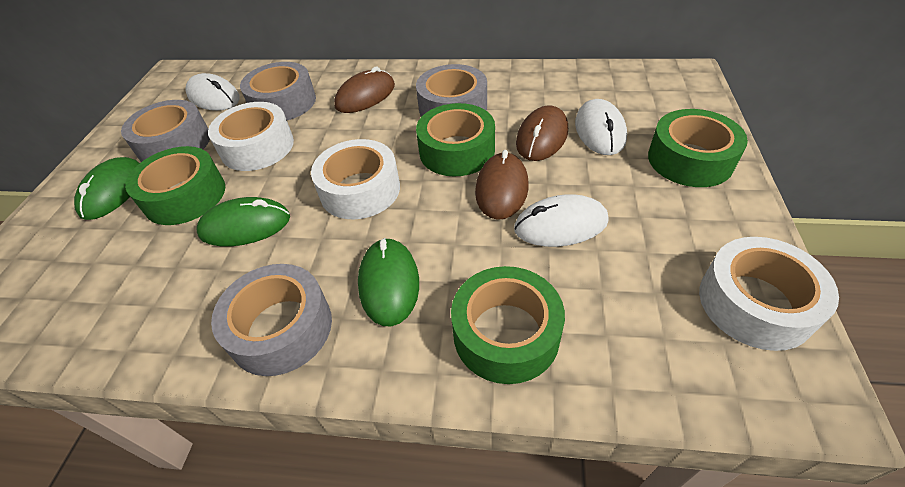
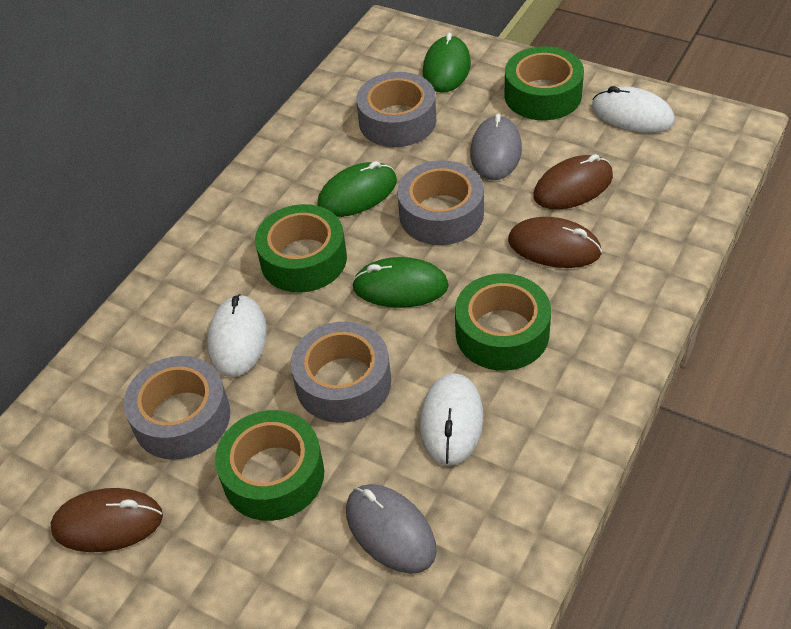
grey mouse: 0 -> 2
white tape: 3 -> 0

